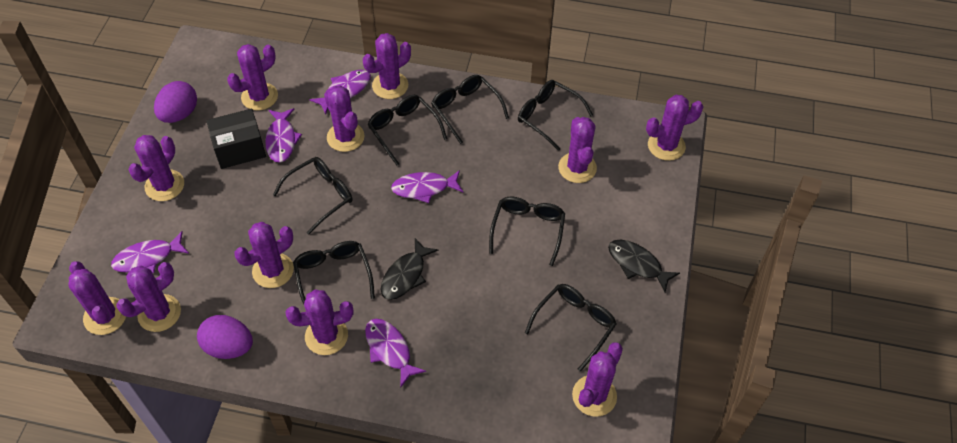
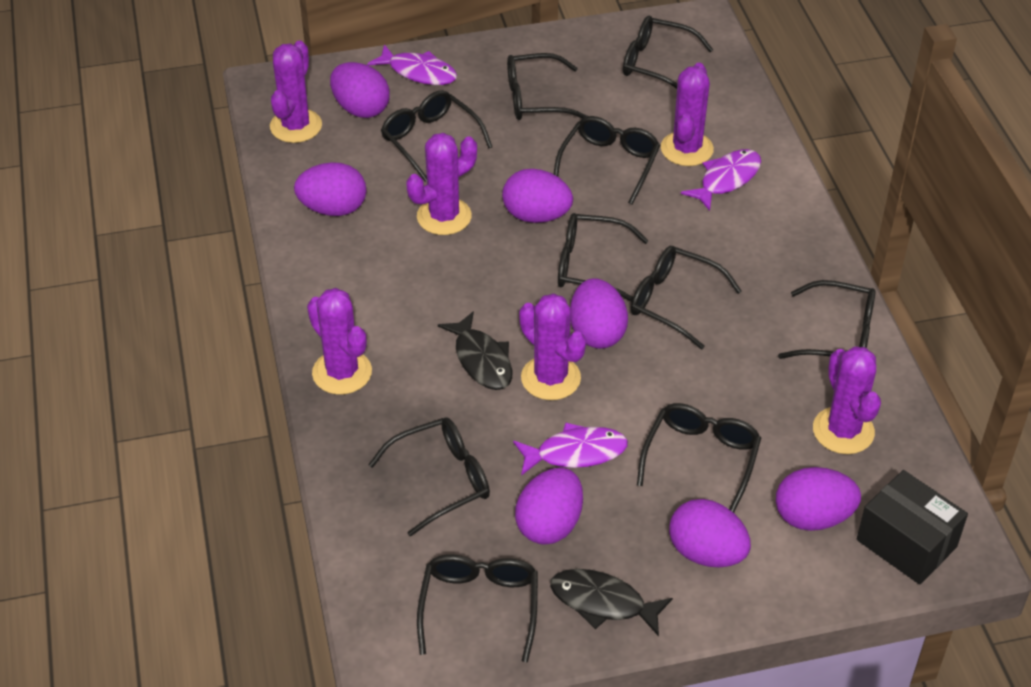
black glasses: 7 -> 10
purple cactus: 11 -> 6
purple egg: 2 -> 7
purple fish: 5 -> 3

